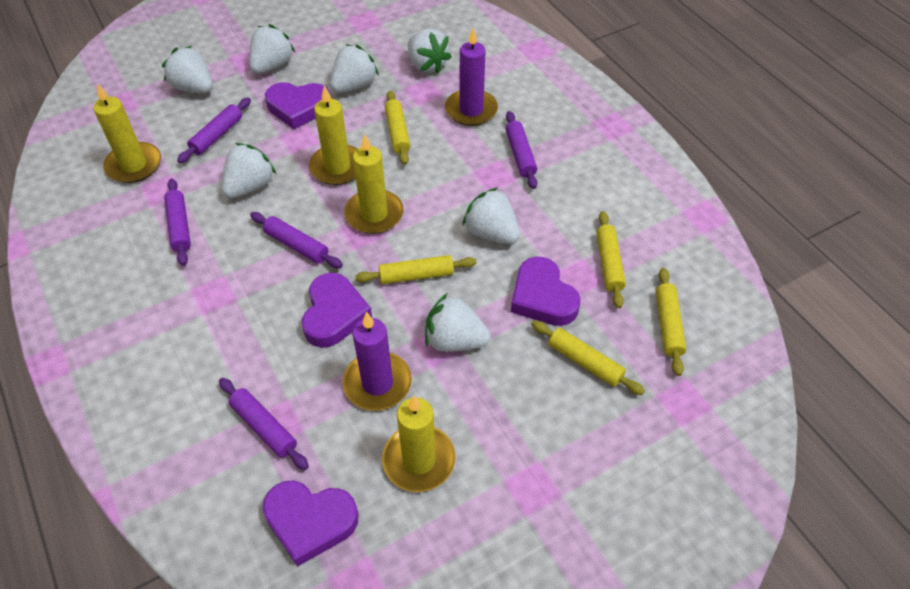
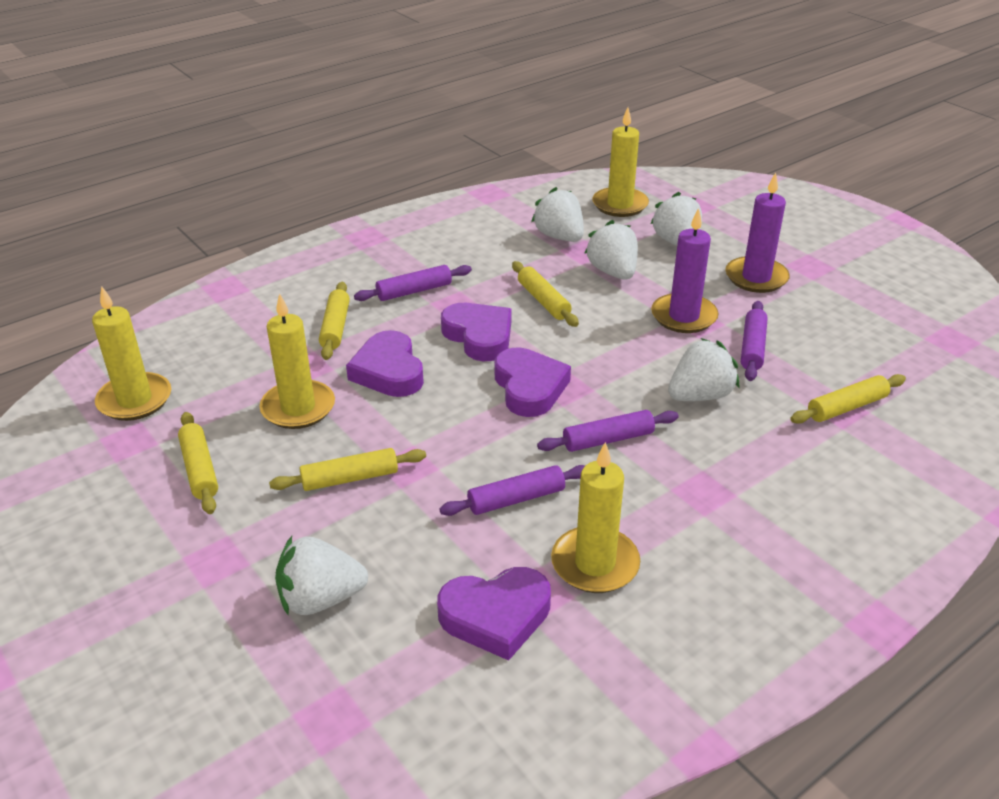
purple rolling pin: 5 -> 4
white strawberry: 7 -> 5

